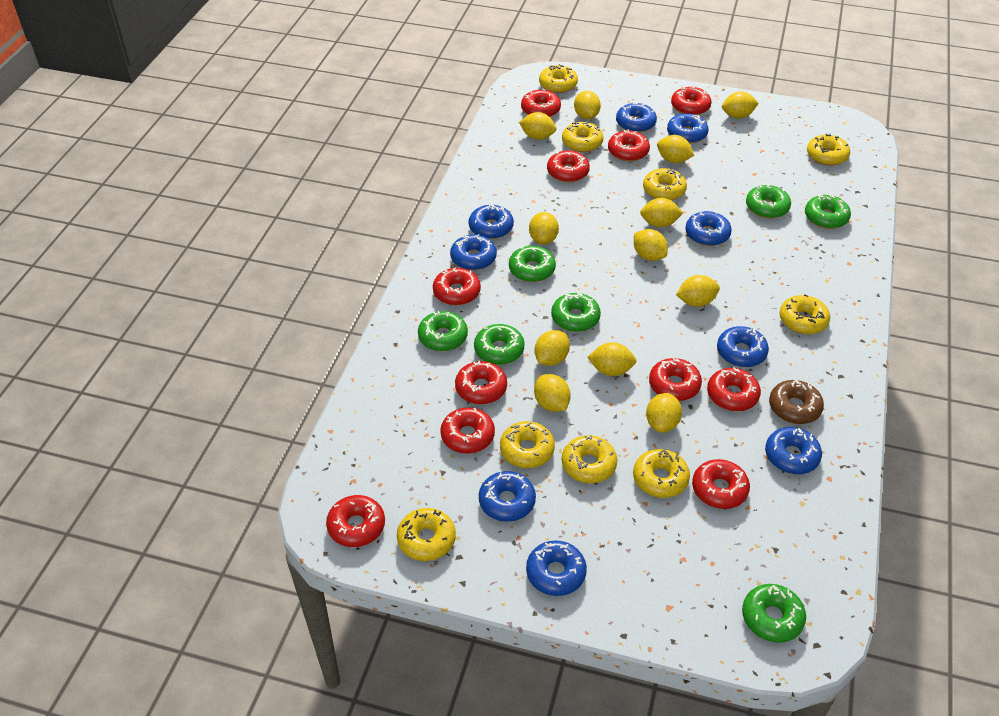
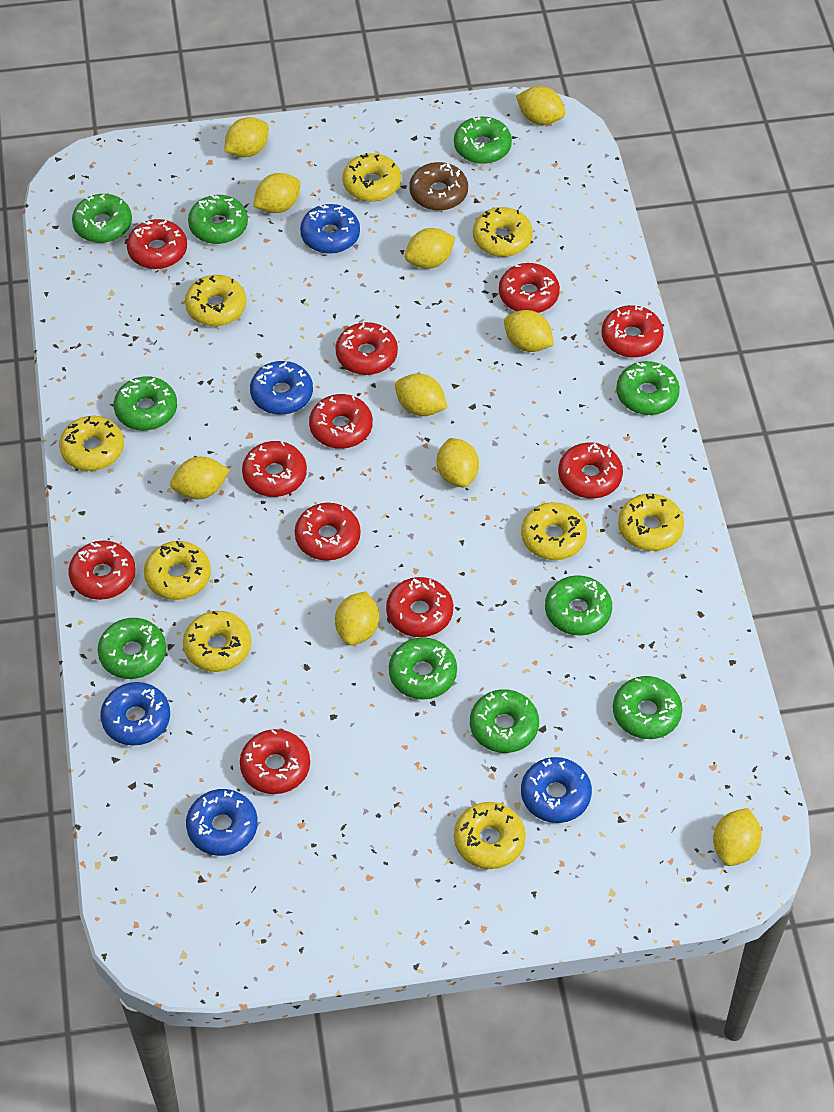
blue donut: 9 -> 5
green donut: 7 -> 10
yellow lemon: 12 -> 10

